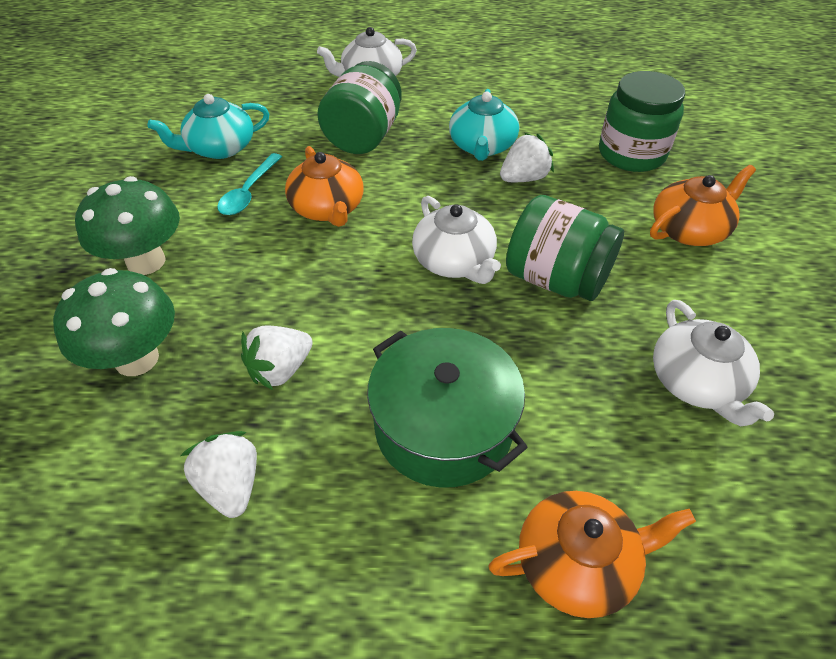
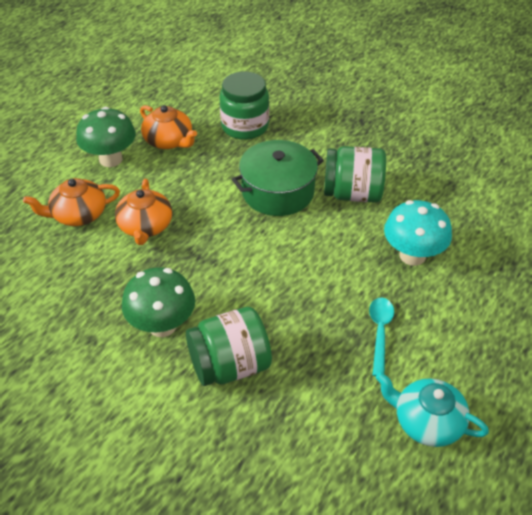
turquoise mushroom: 0 -> 1
turquoise teapot: 2 -> 1
white strawberry: 3 -> 0
white teapot: 3 -> 0

